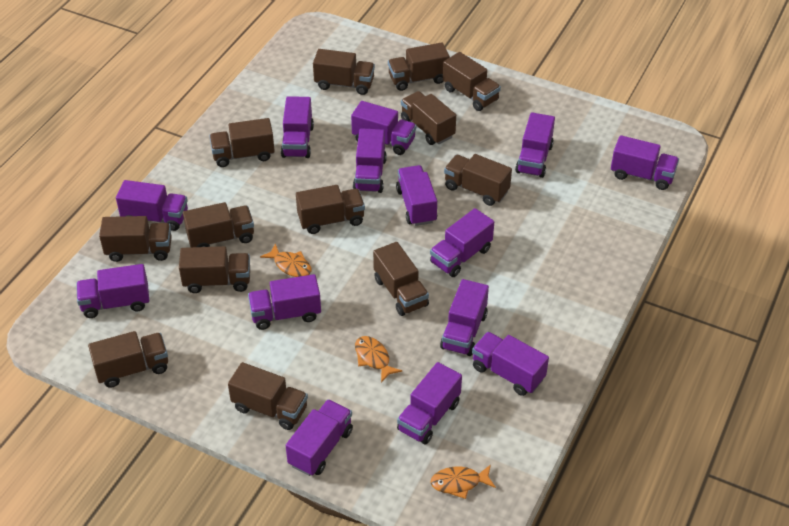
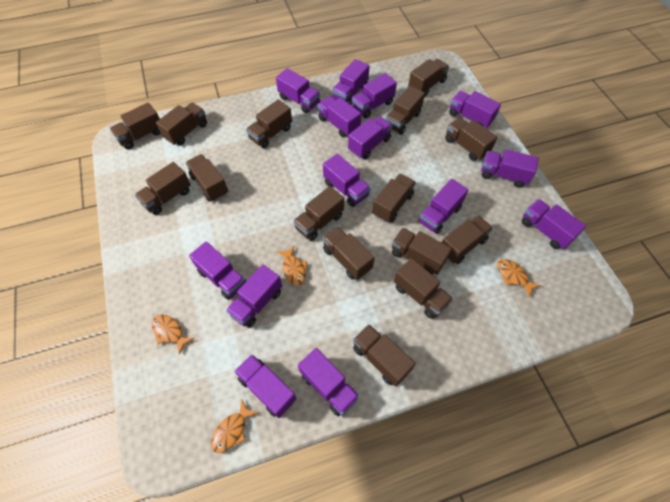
brown truck: 13 -> 15
orange fish: 3 -> 4

